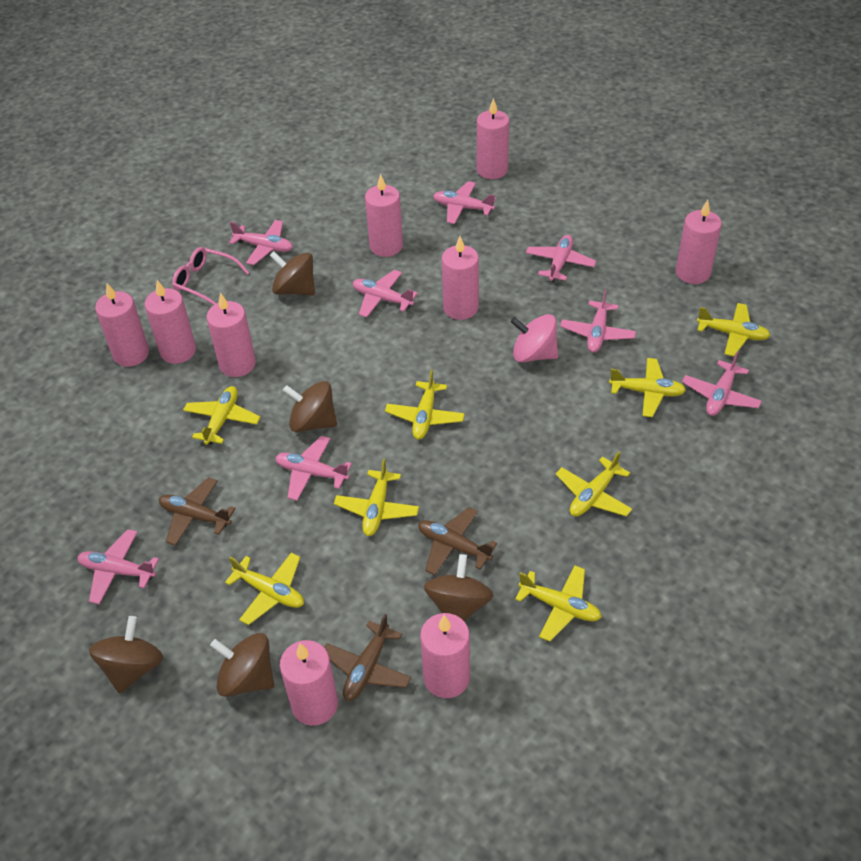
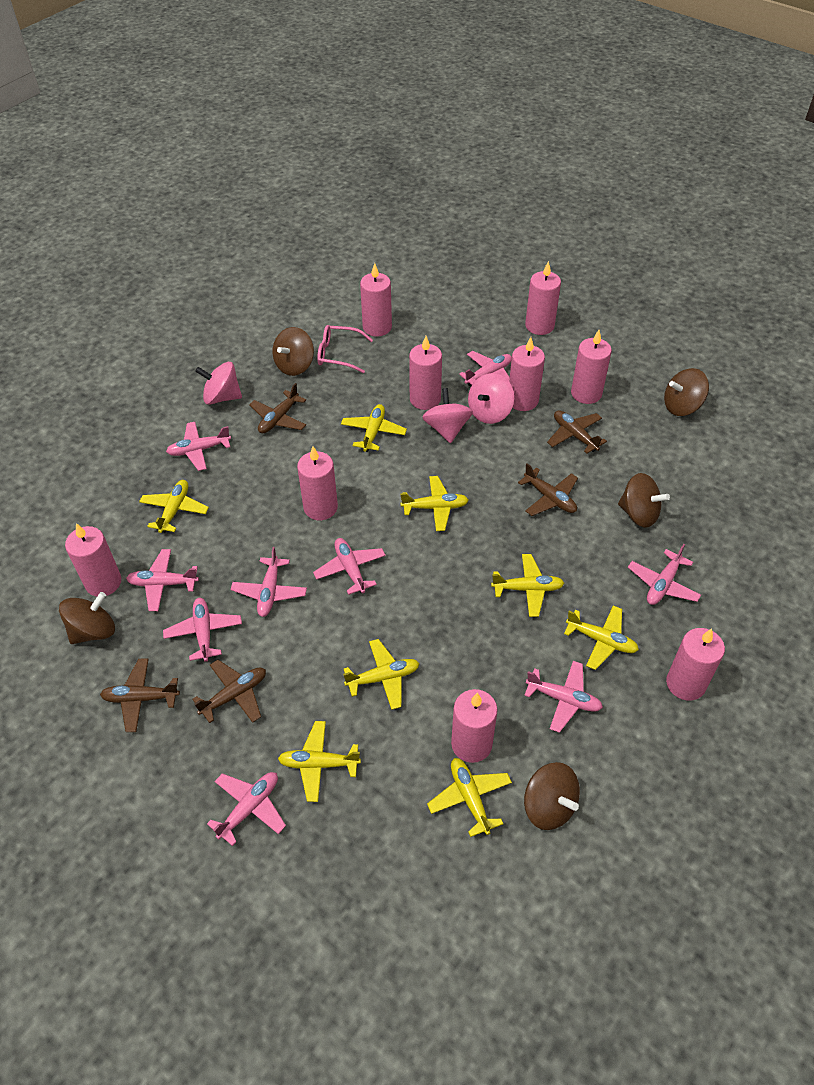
brown plane: 3 -> 5
pink plane: 8 -> 9
pink spinning top: 1 -> 3

